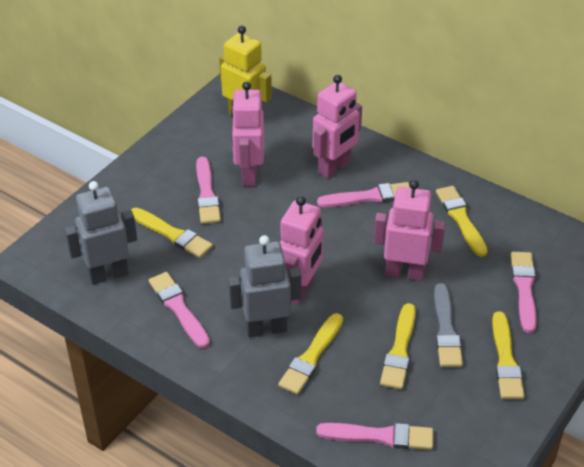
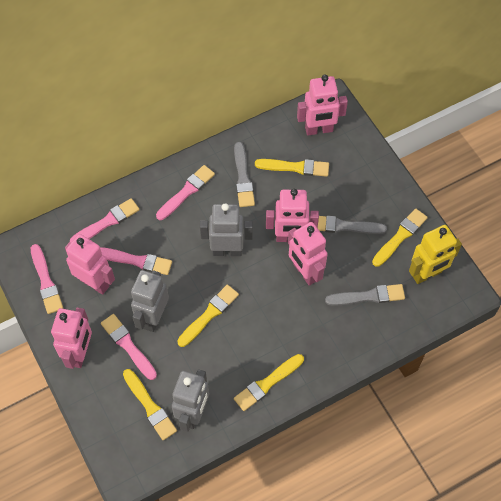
grey brush: 1 -> 3
grey robot: 2 -> 3
pink robot: 4 -> 5

